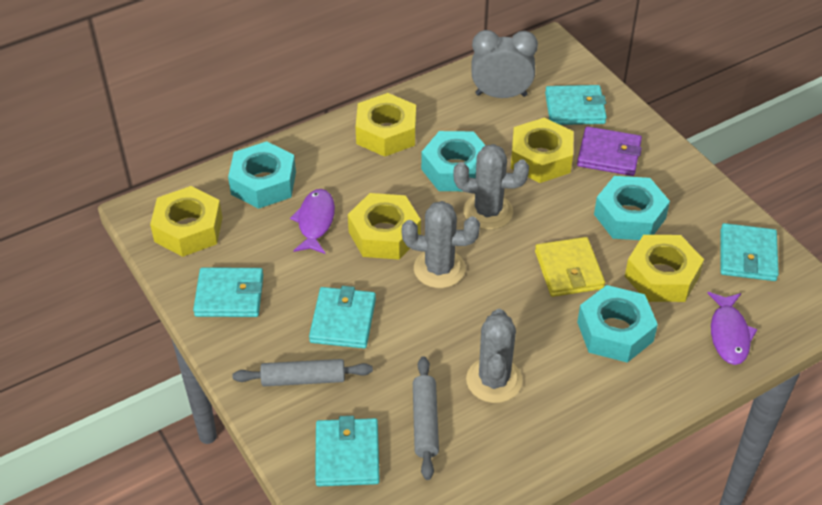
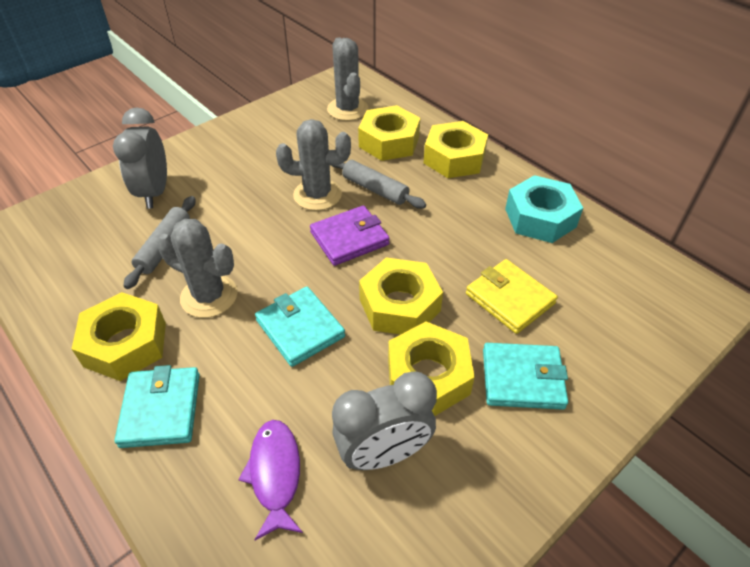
grey clock: 1 -> 2
purple fish: 2 -> 1
turquoise nut: 4 -> 1
turquoise wallet: 5 -> 3

